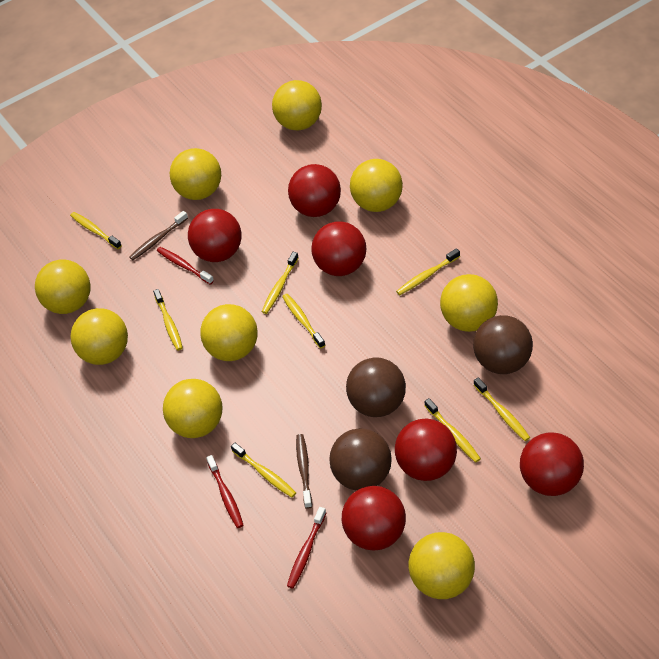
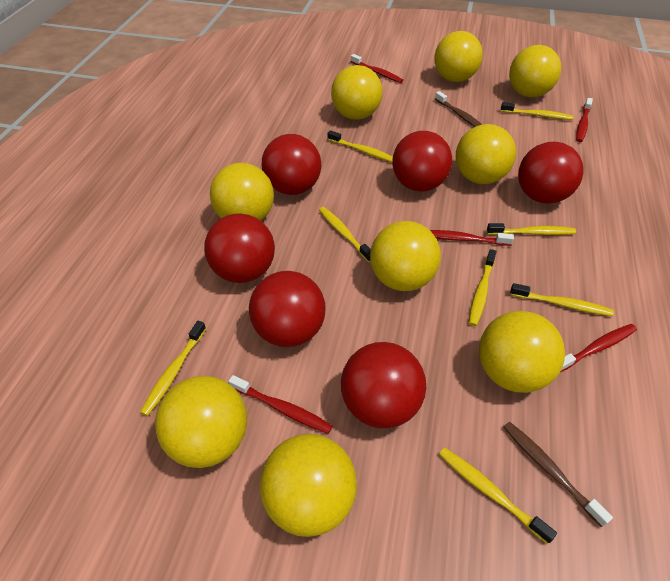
brown ball: 3 -> 0
red toothbrush: 3 -> 5

